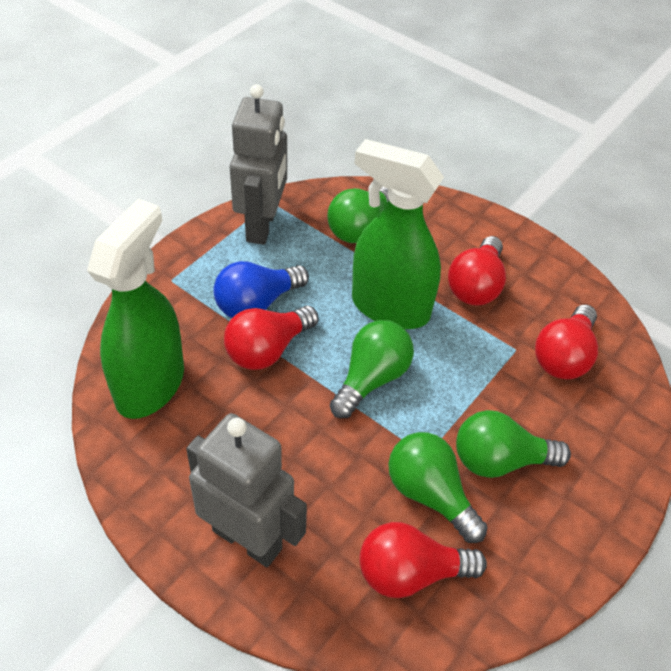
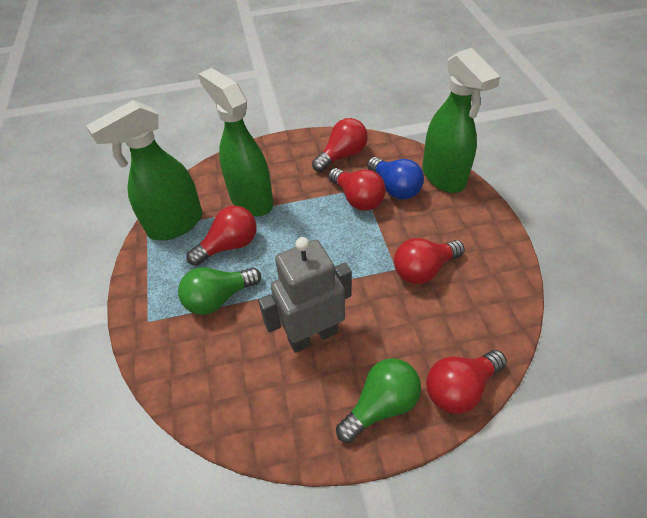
green light bulb: 4 -> 2
green spray bottle: 2 -> 3
grey robot: 2 -> 1
red light bulb: 4 -> 5

